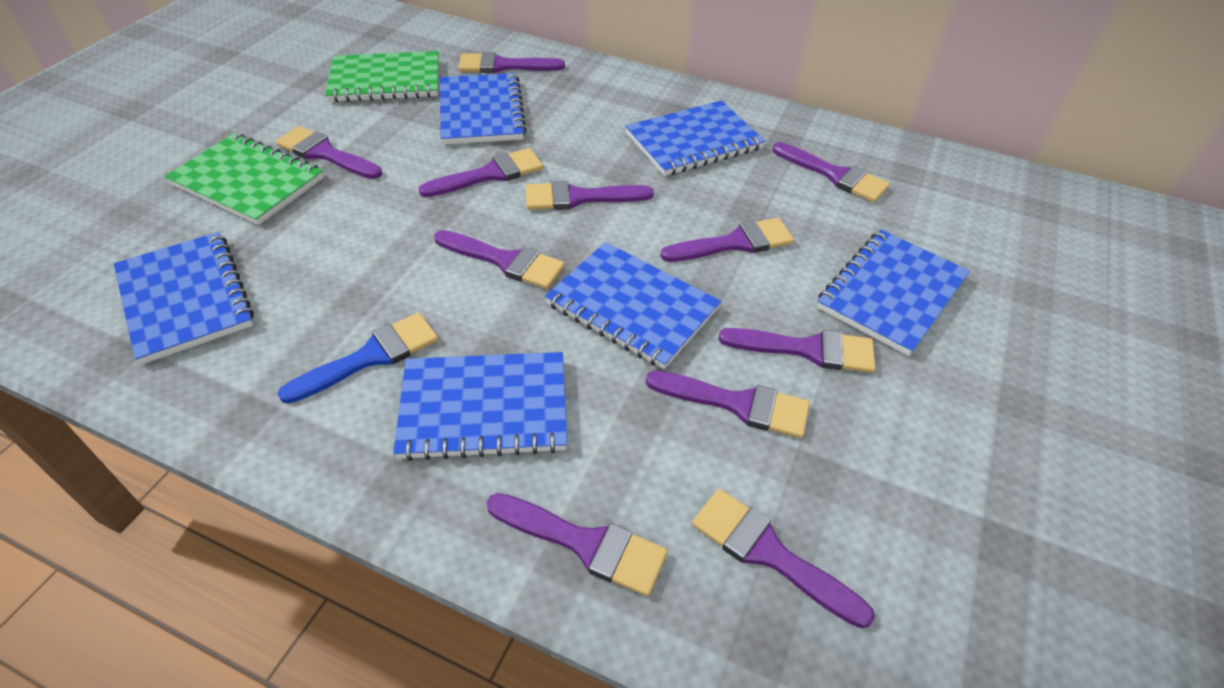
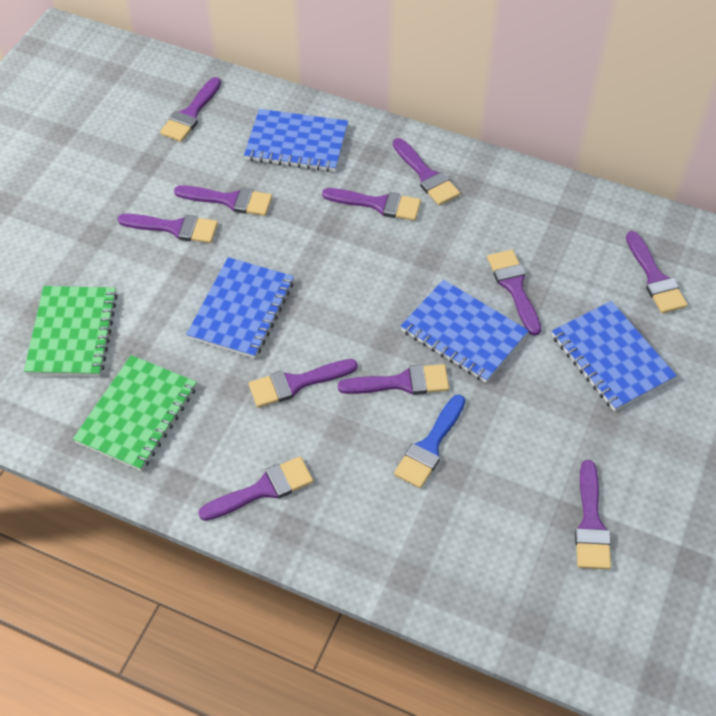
blue notebook: 6 -> 4

